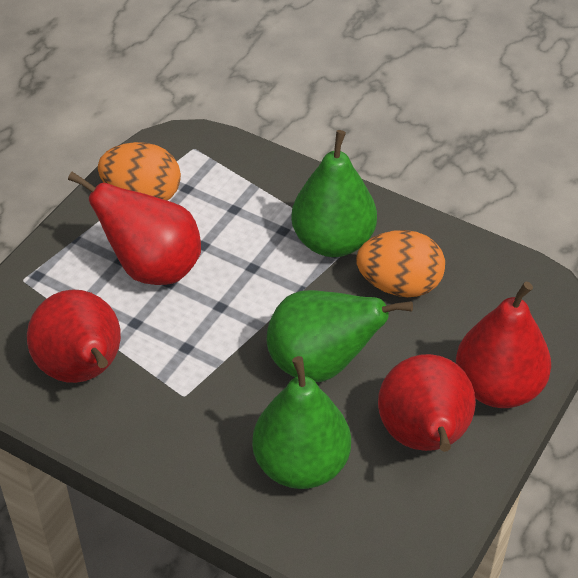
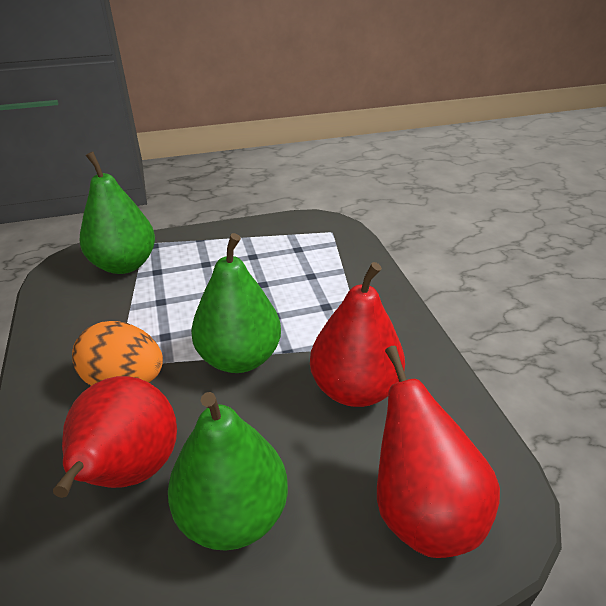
orange egg: 2 -> 1
red pear: 4 -> 3

